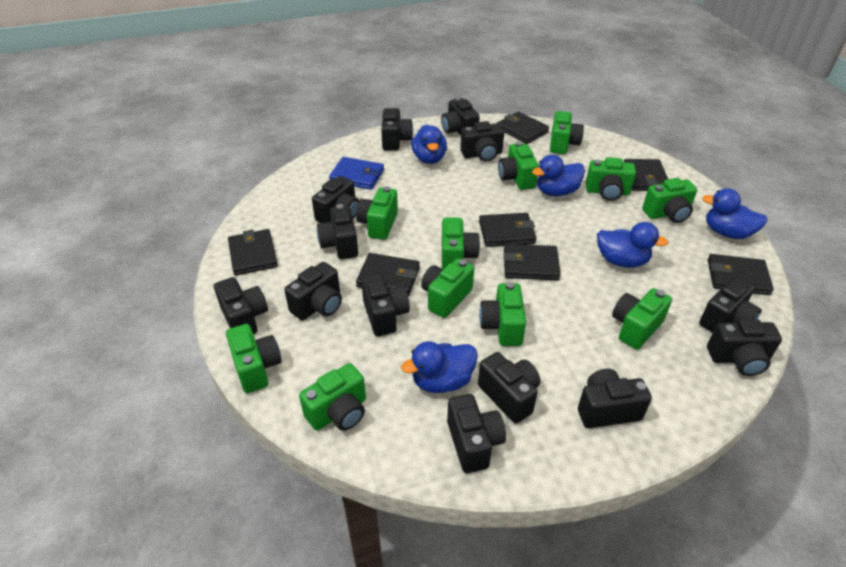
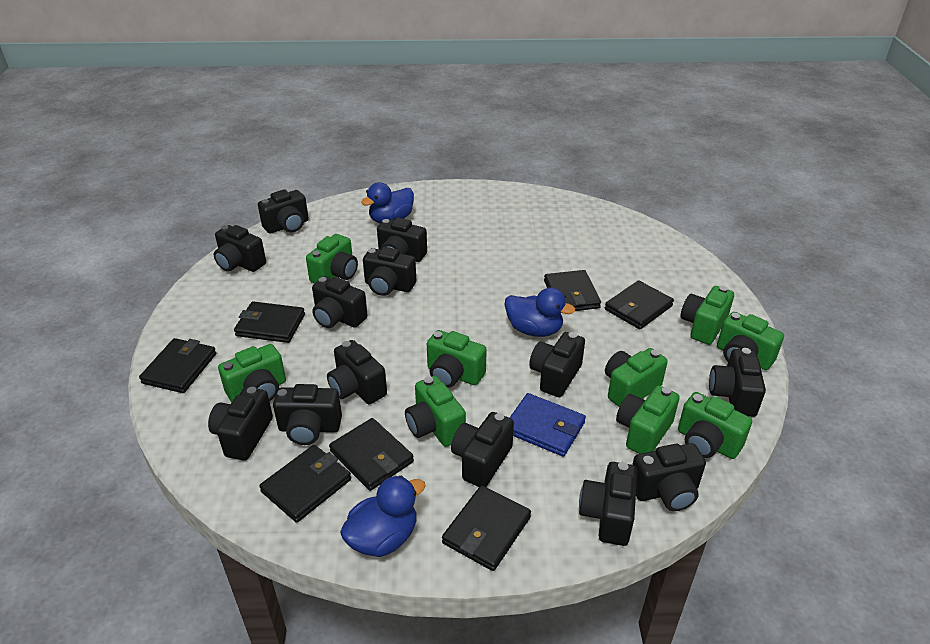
blue duck: 5 -> 3
green camera: 11 -> 9

